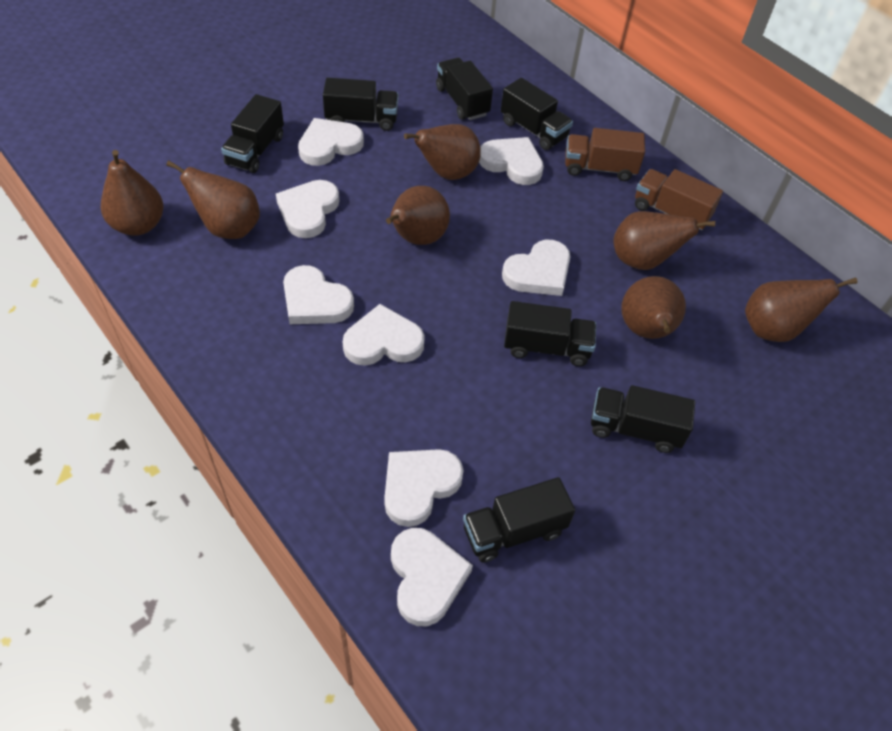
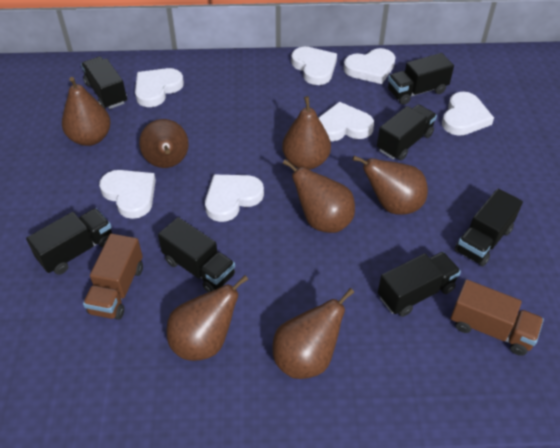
white heart: 8 -> 7

